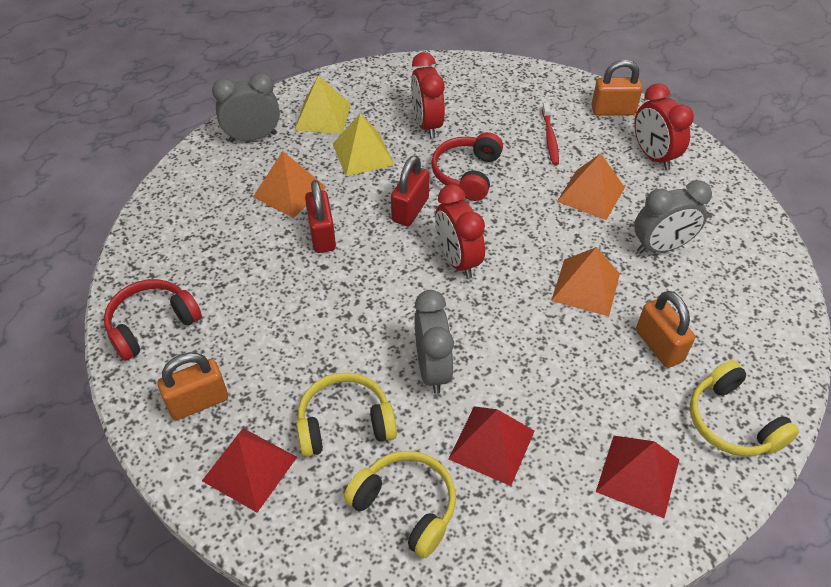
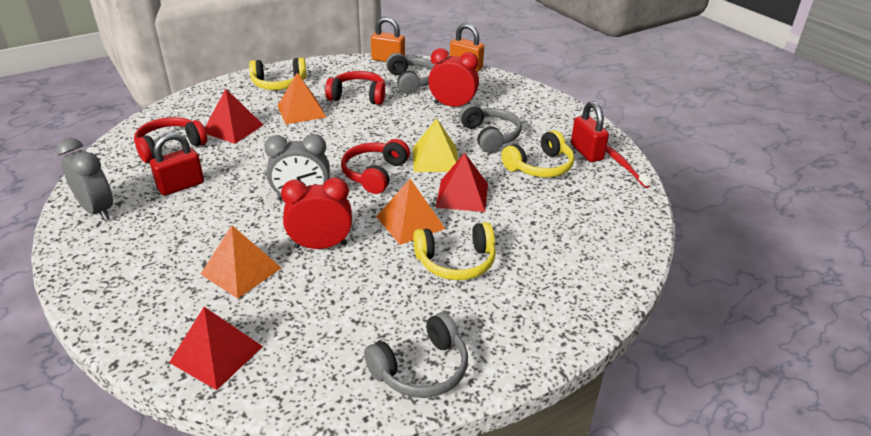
grey clock: 3 -> 2
grey headphones: 0 -> 3
orange padlock: 3 -> 2
red clock: 3 -> 2
red headphones: 2 -> 3
yellow pyramid: 2 -> 1

